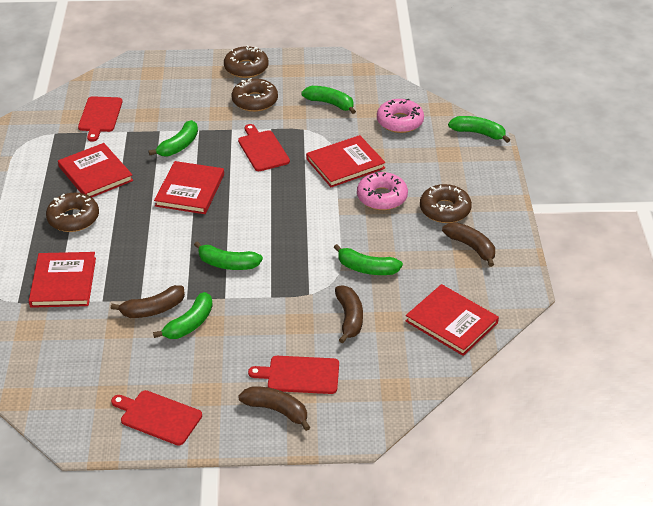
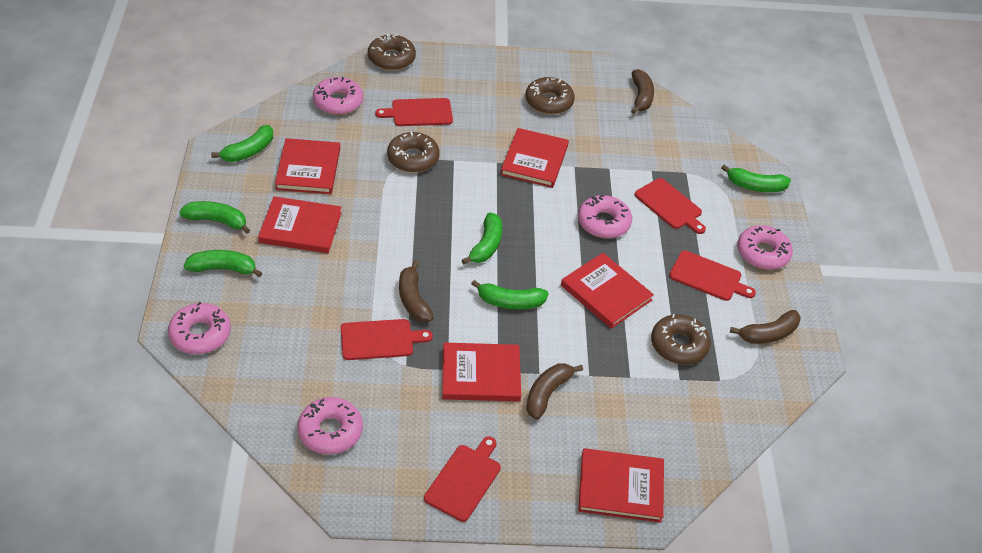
pink donut: 2 -> 5
red book: 5 -> 6
red cutting board: 4 -> 5

